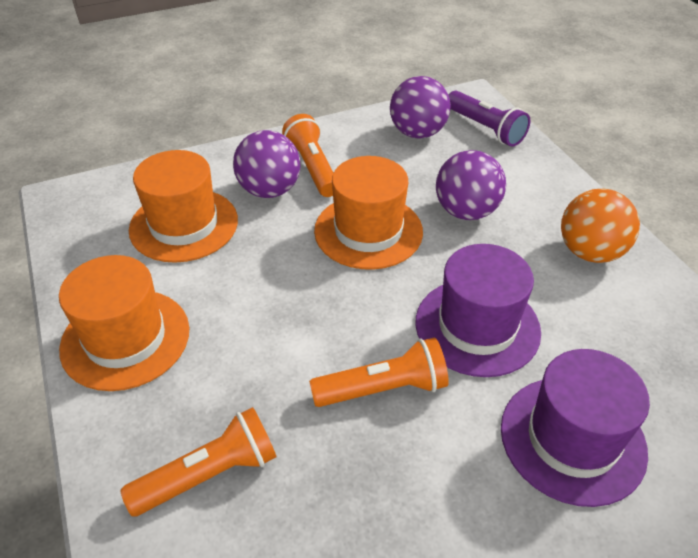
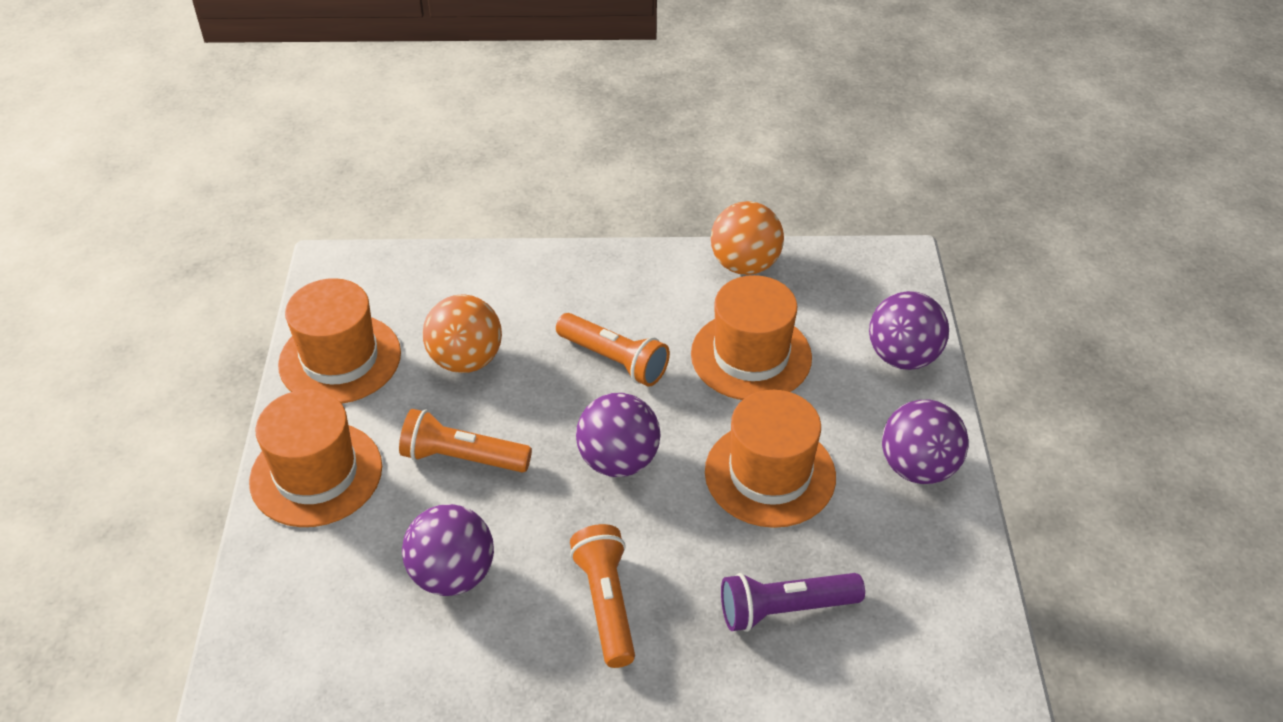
orange ball: 1 -> 2
orange hat: 3 -> 4
purple ball: 3 -> 4
purple hat: 2 -> 0

